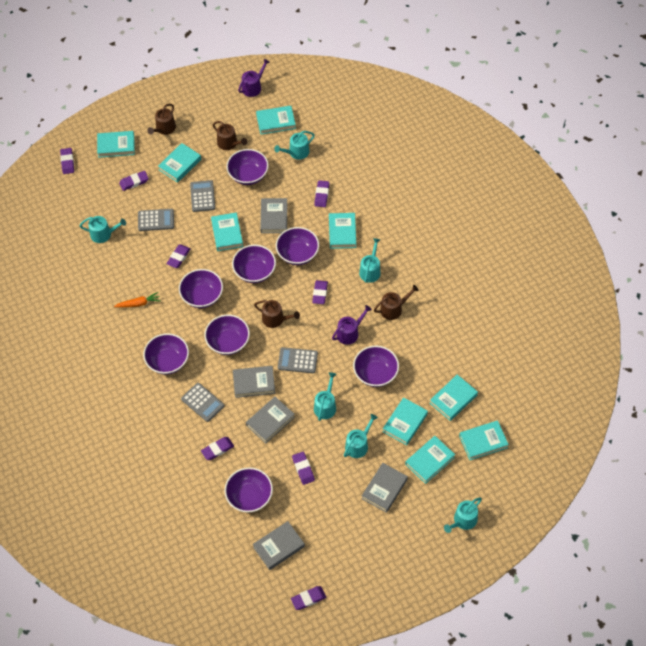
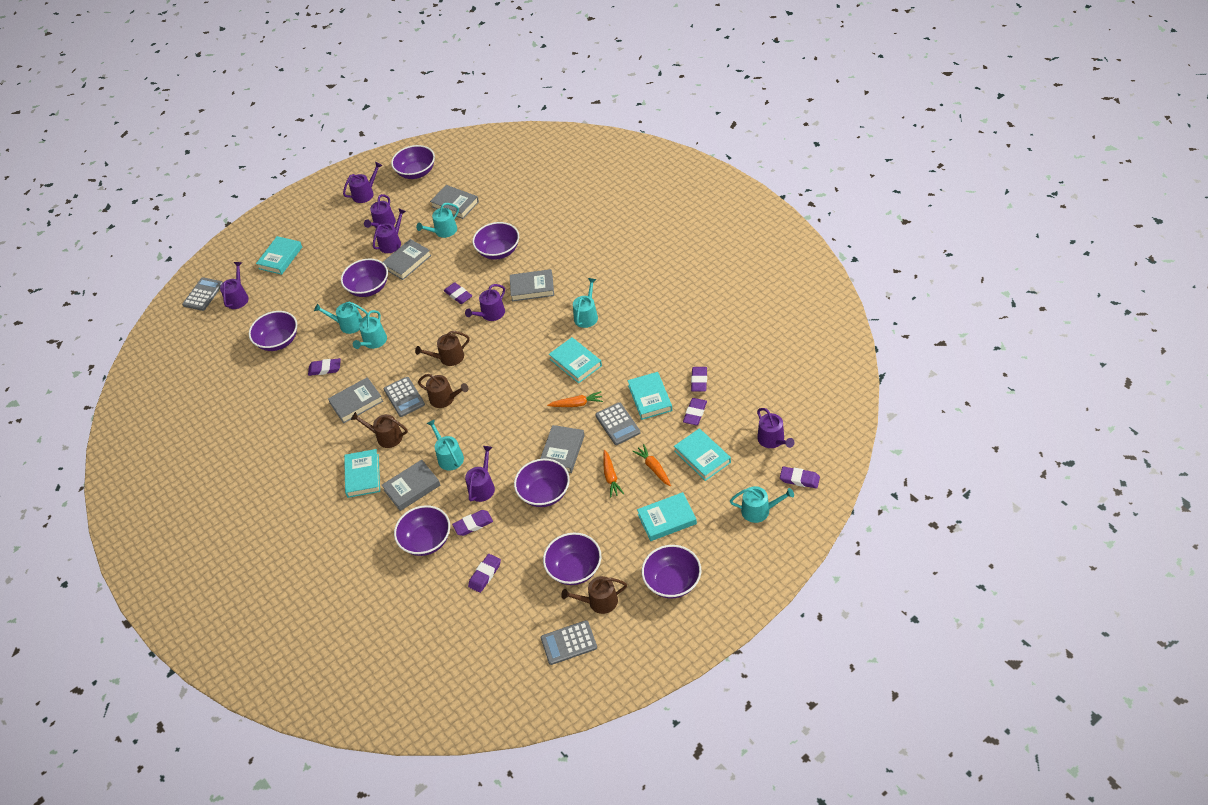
grey book: 5 -> 6
orange carrot: 1 -> 3
purple eraser: 8 -> 7
purple watering can: 2 -> 7
turquoise book: 9 -> 6

